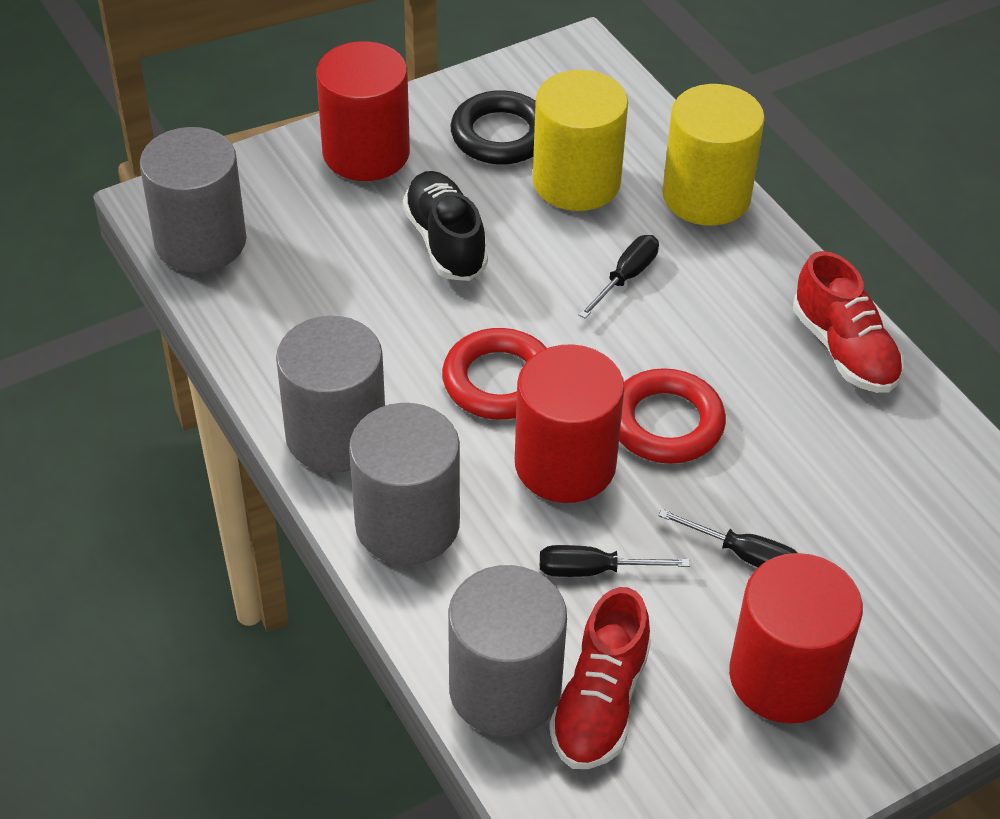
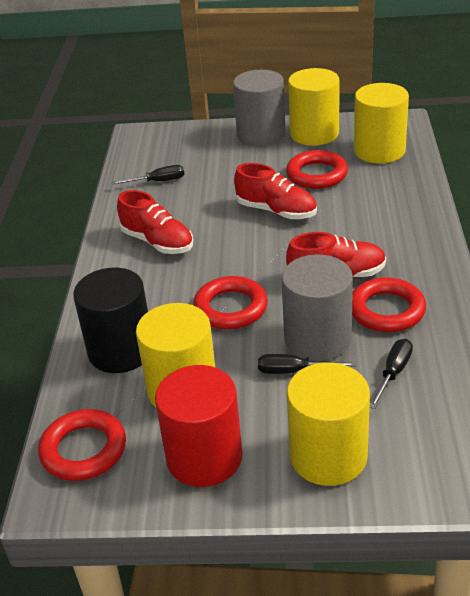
black cylinder: 0 -> 1
black ring: 1 -> 0
black shoe: 1 -> 0
grey cylinder: 4 -> 2
red cylinder: 3 -> 1
red ring: 2 -> 4
red shoe: 2 -> 3
yellow cylinder: 2 -> 4

